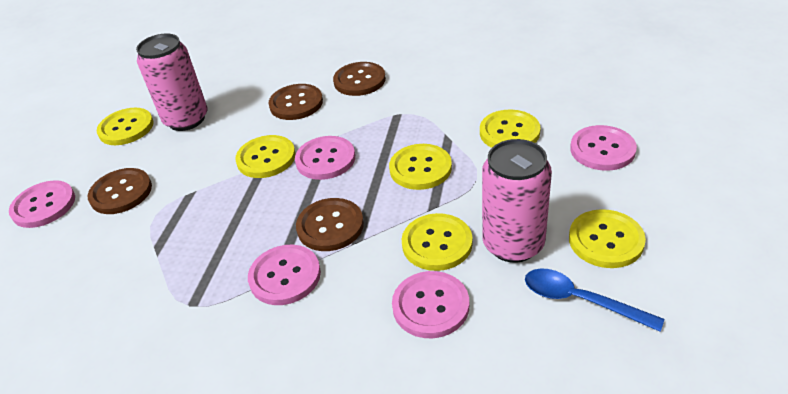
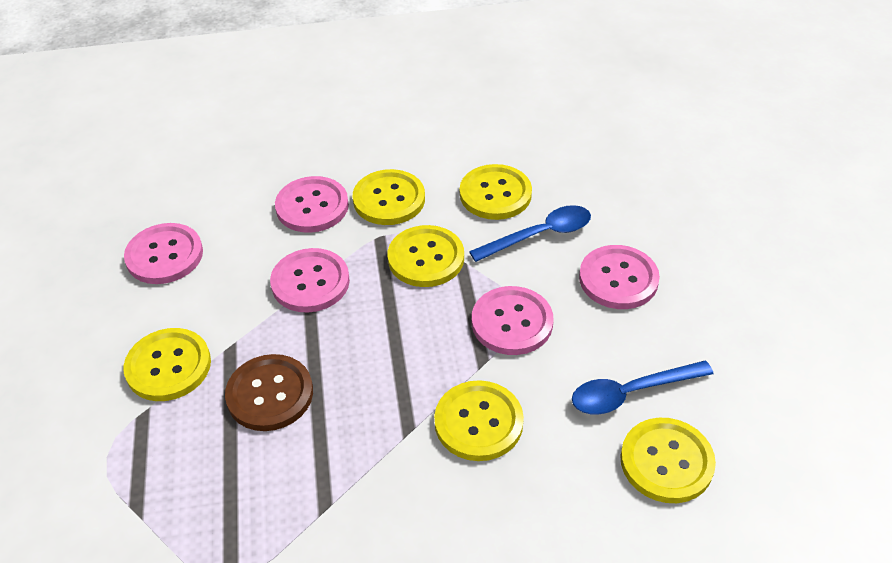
blue spoon: 1 -> 2
brown button: 4 -> 1
pink can: 2 -> 0

